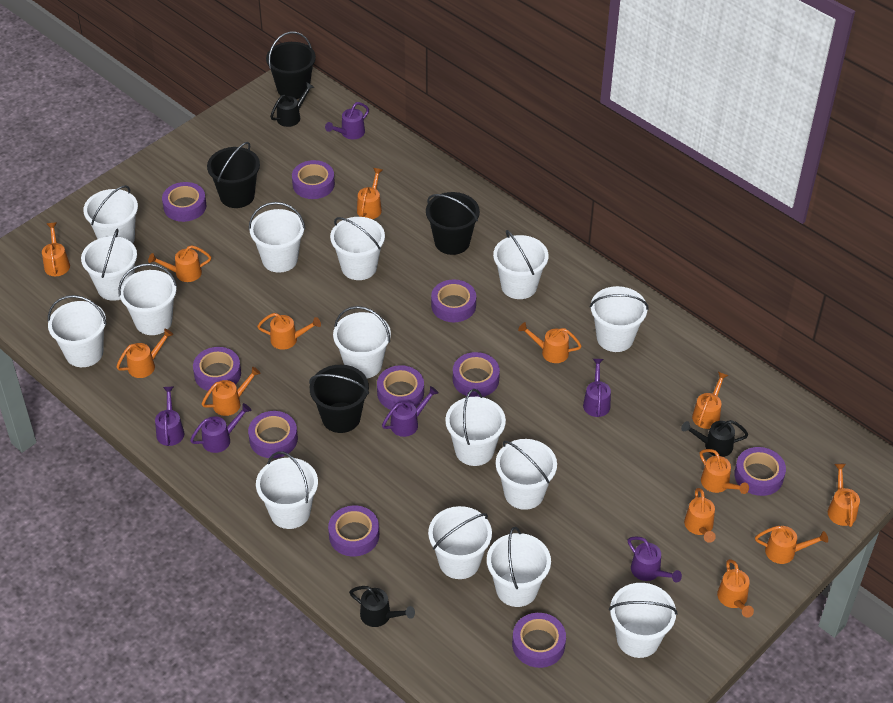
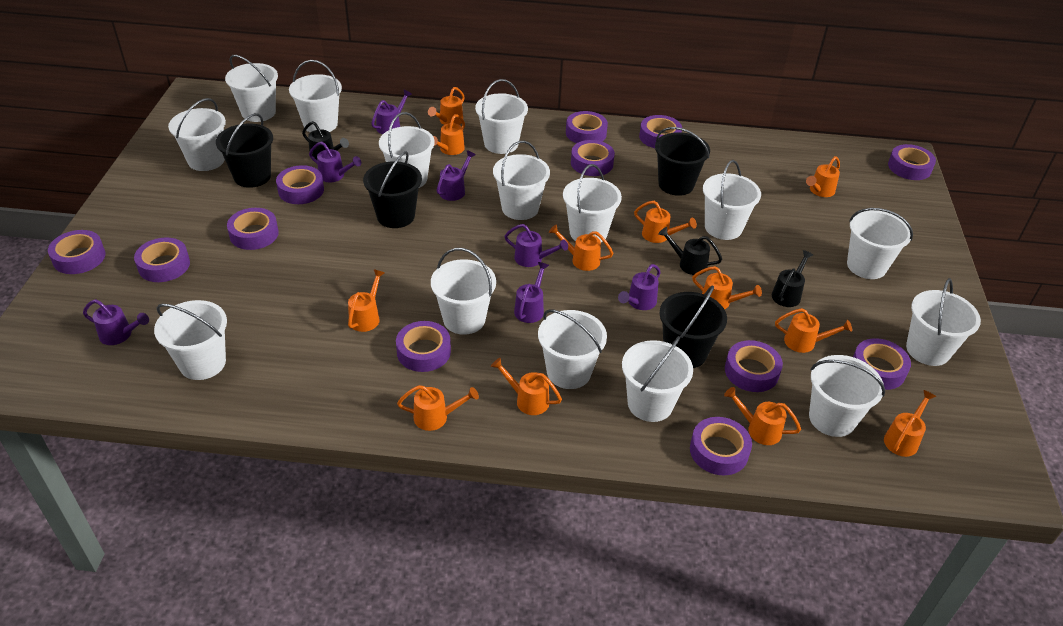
orange watering can: 13 -> 12
purple tape: 10 -> 12
purple watering can: 6 -> 7

